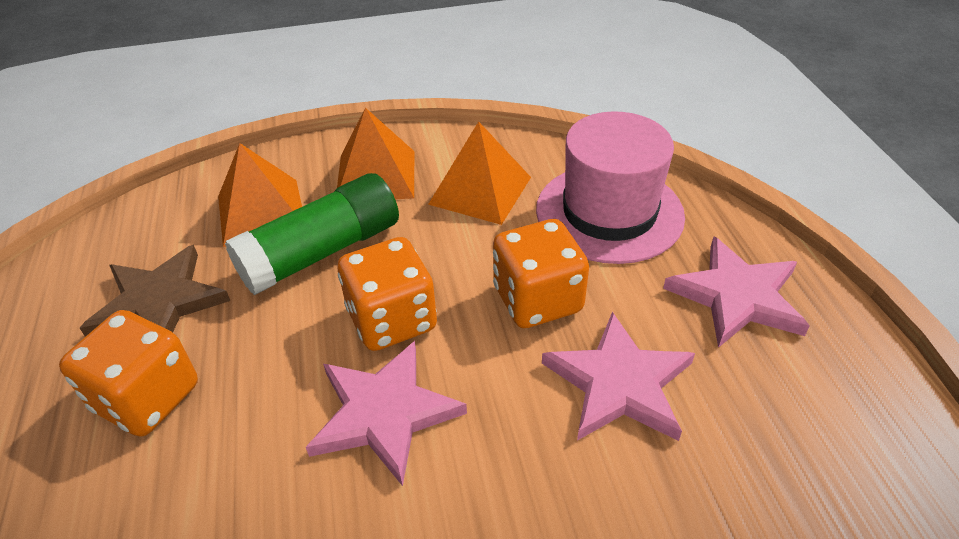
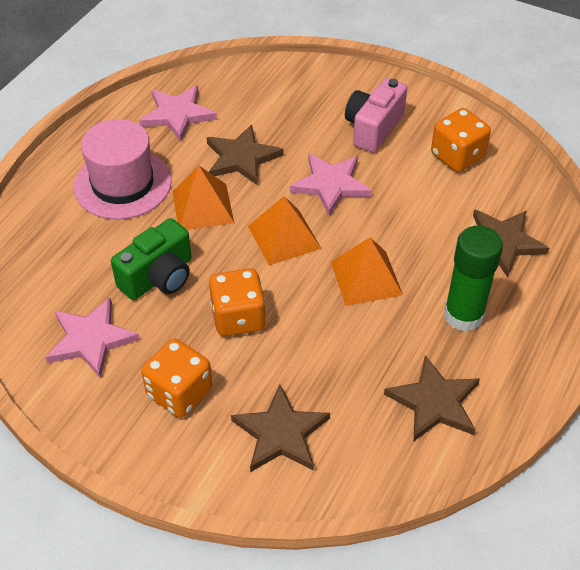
brown star: 1 -> 4
green camera: 0 -> 1
pink camera: 0 -> 1

